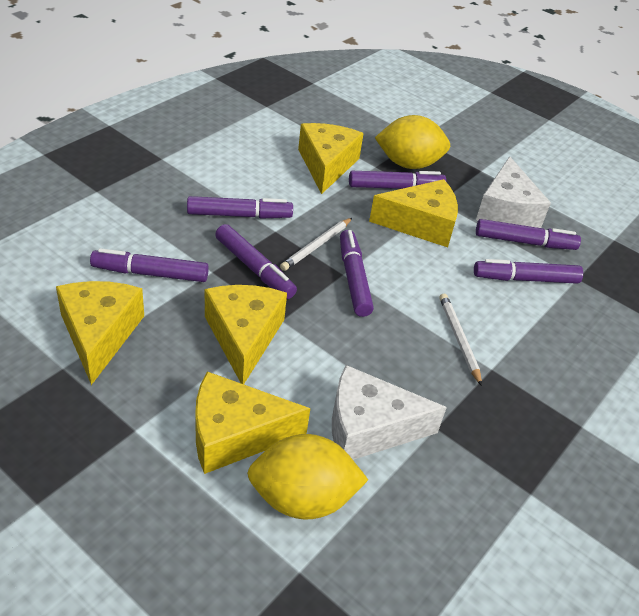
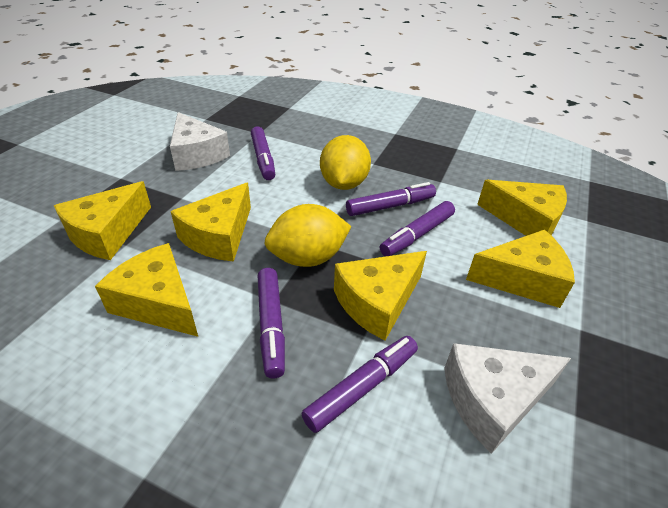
purple marker: 7 -> 5
white pencil: 2 -> 0
yellow cheese: 5 -> 6

